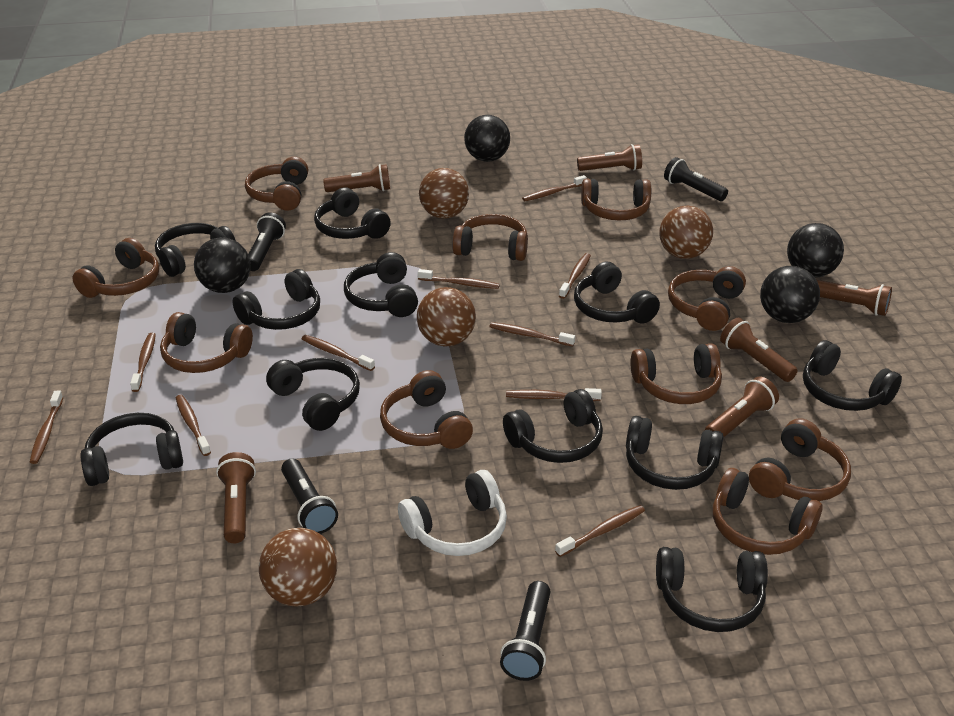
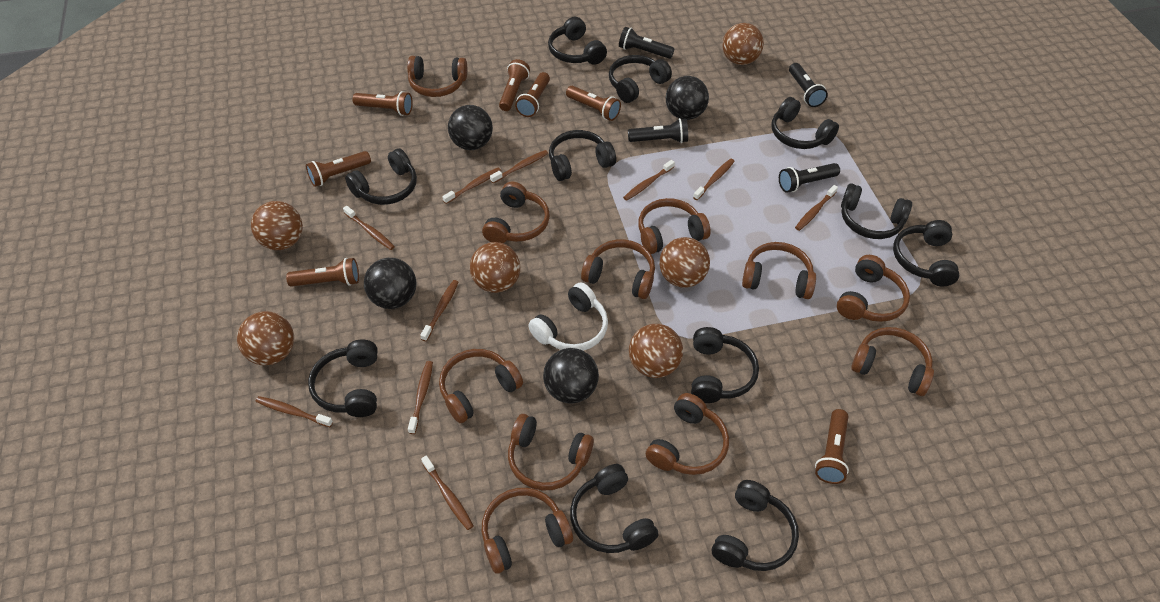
brown ball: 4 -> 6
brown flashlight: 6 -> 7
brown headphones: 10 -> 11

